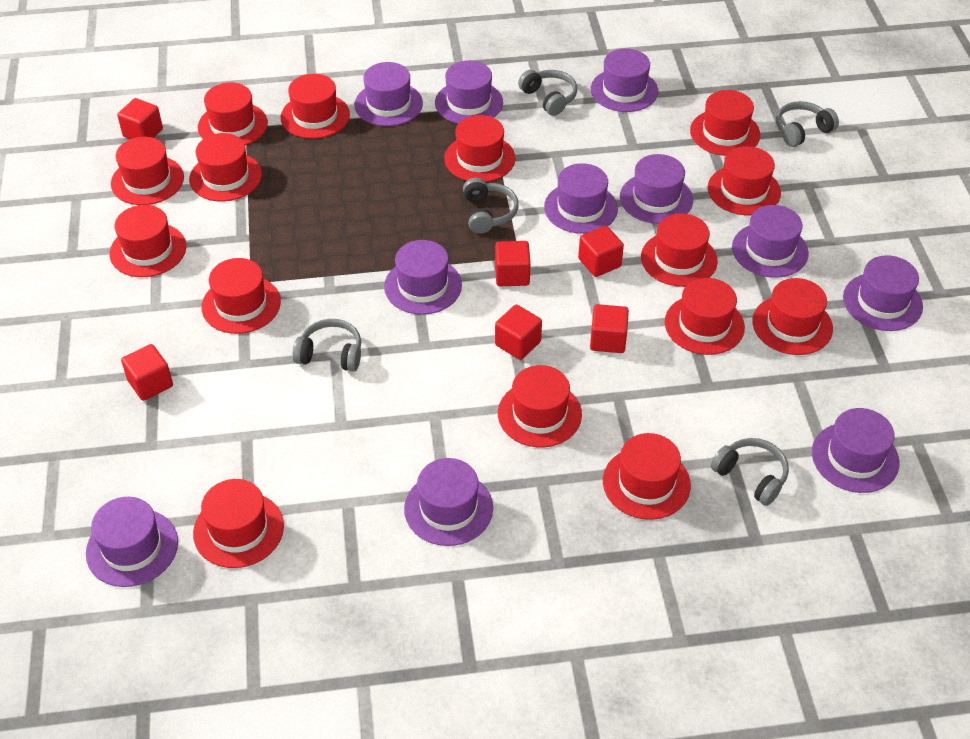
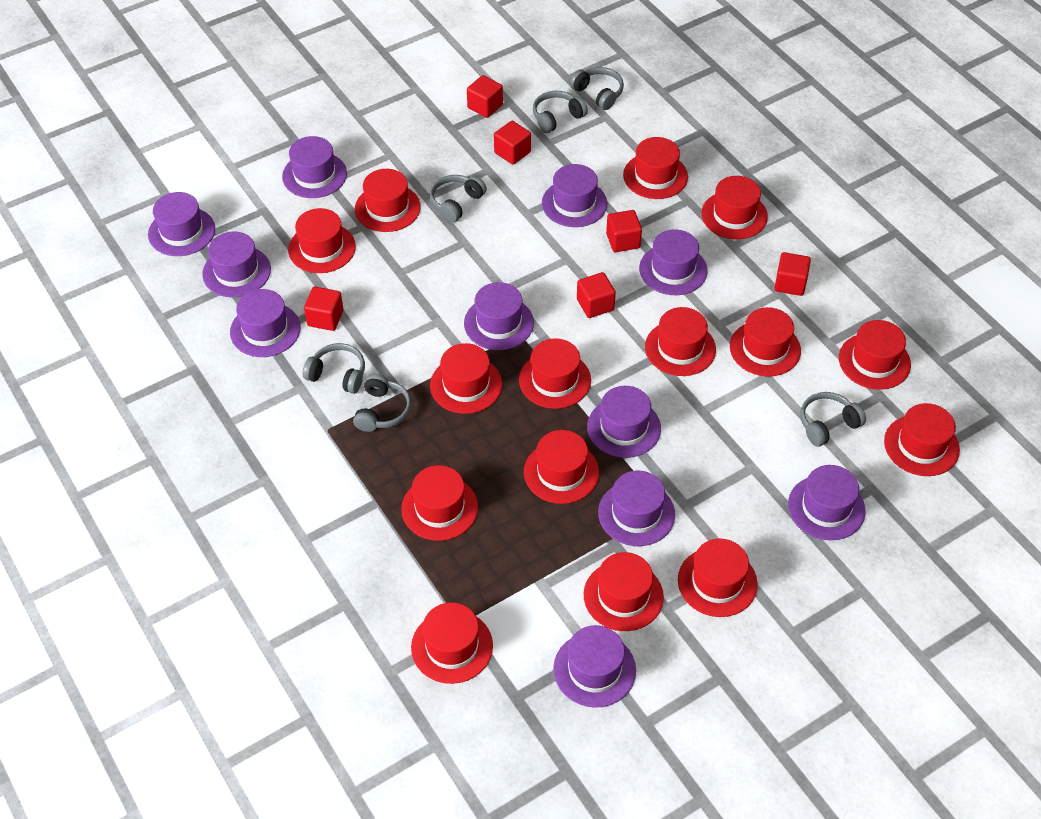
grey headphones: 5 -> 6

